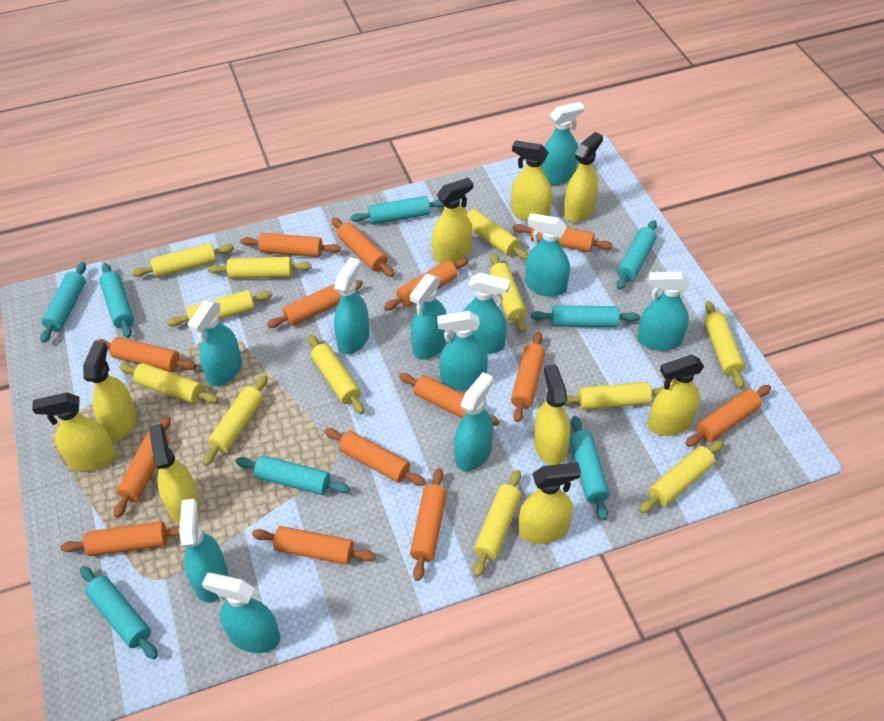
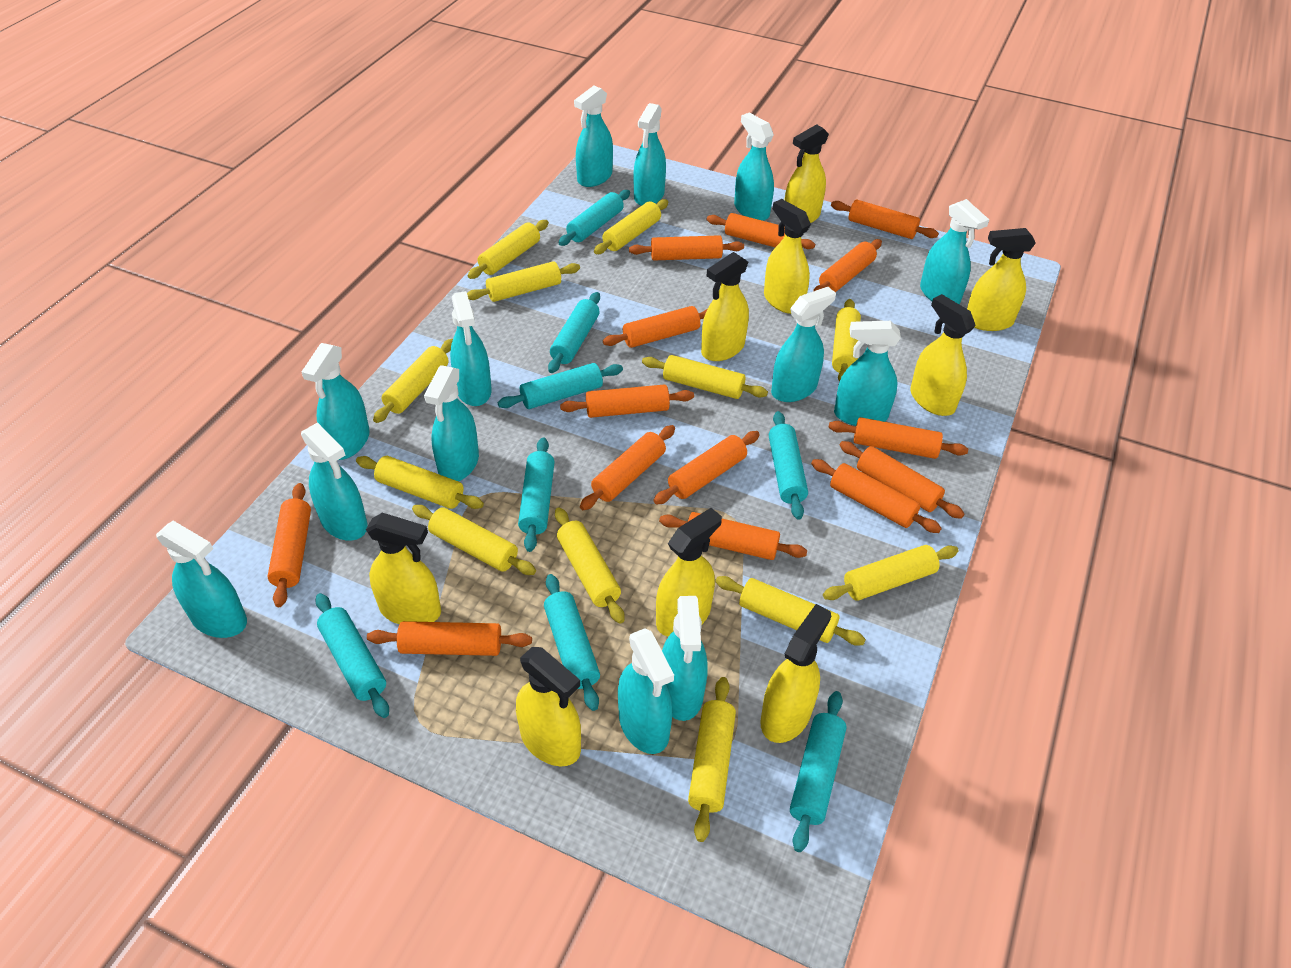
turquoise spray bottle: 11 -> 13

